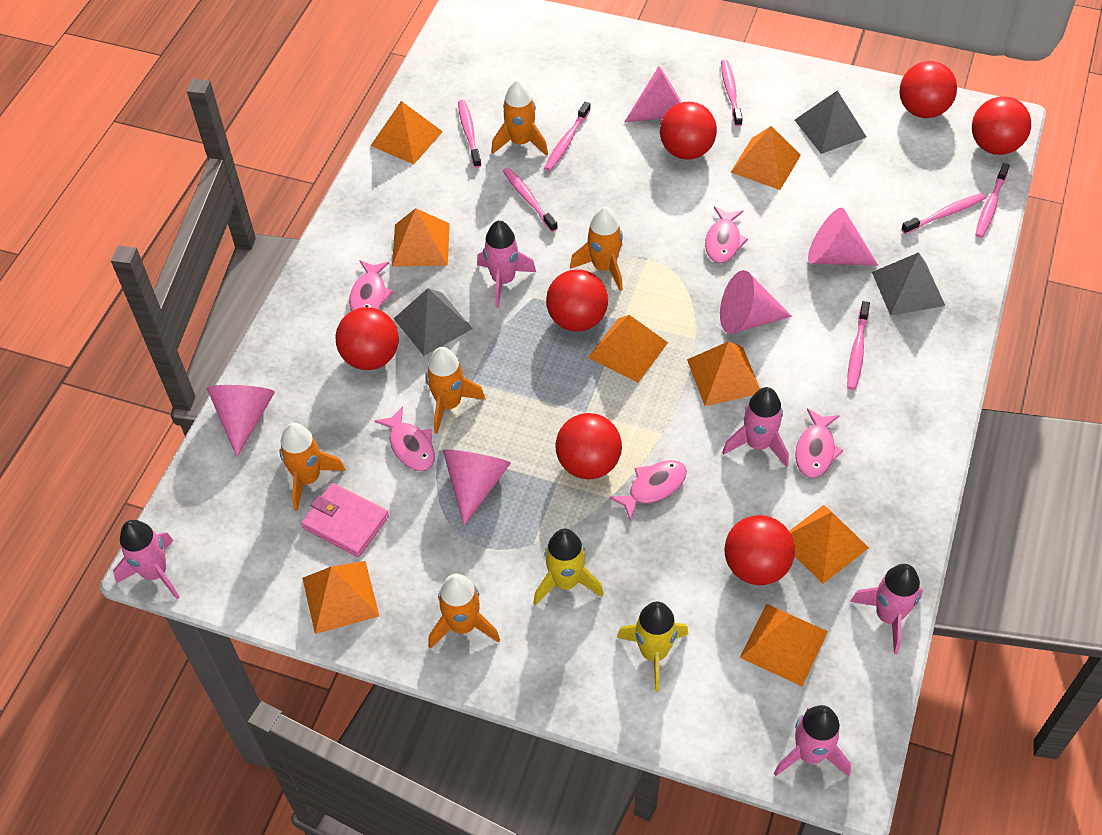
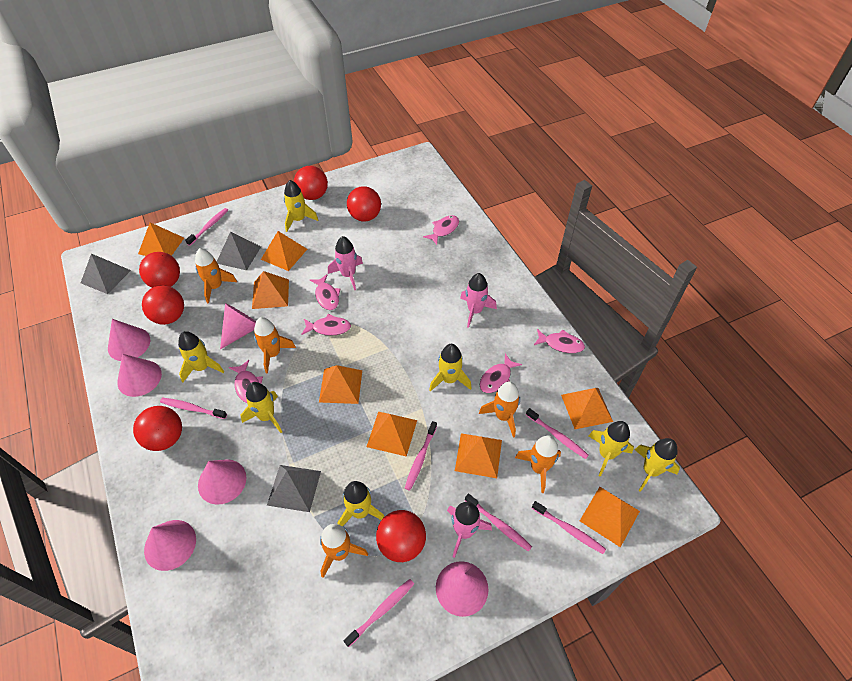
pink cone: 5 -> 6
pink fish: 5 -> 6
pink rocket: 5 -> 3
pink wallet: 1 -> 0
red ball: 7 -> 6
yellow rocket: 2 -> 7

